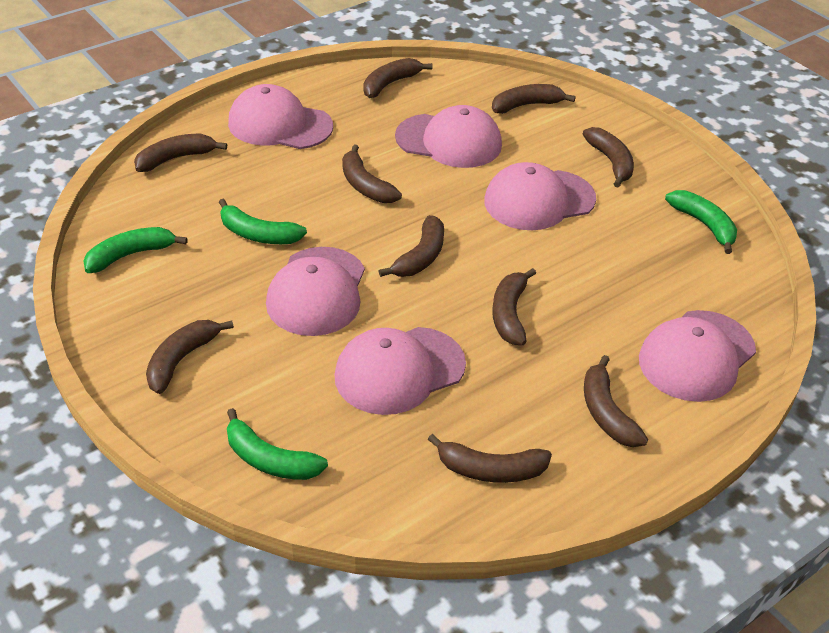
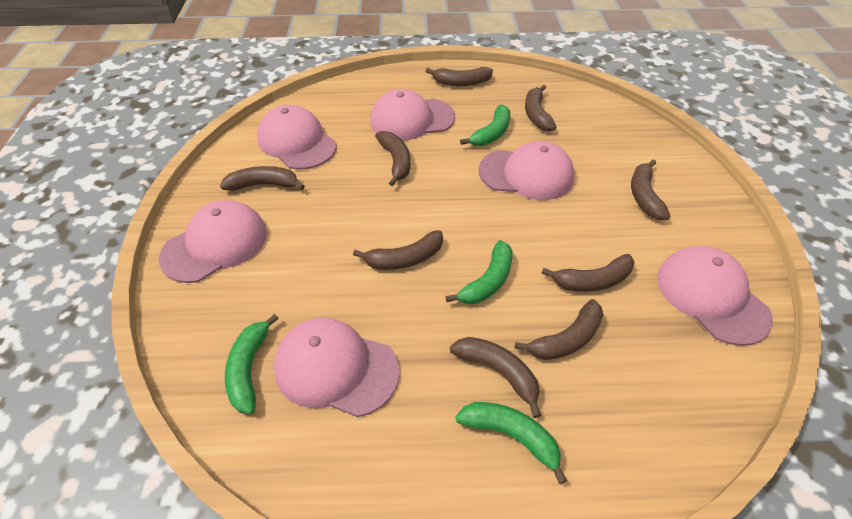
brown banana: 10 -> 9

